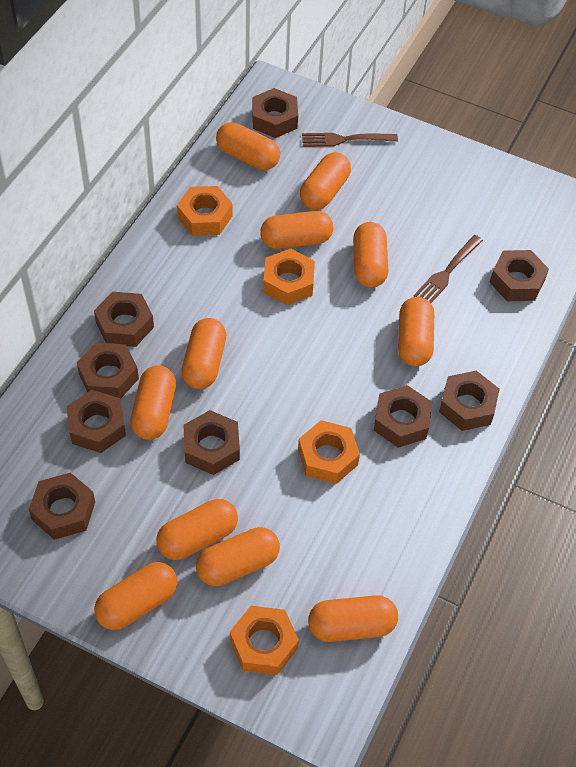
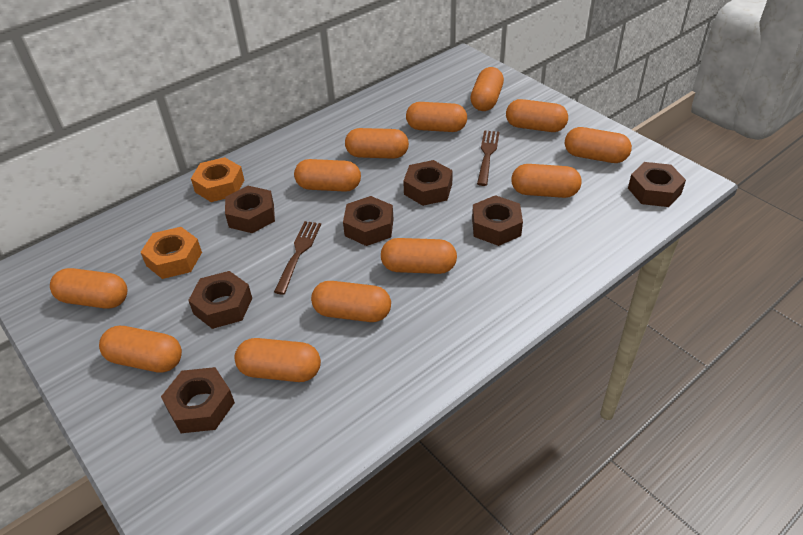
brown nut: 9 -> 7
orange capsule: 11 -> 12
orange nut: 4 -> 2

